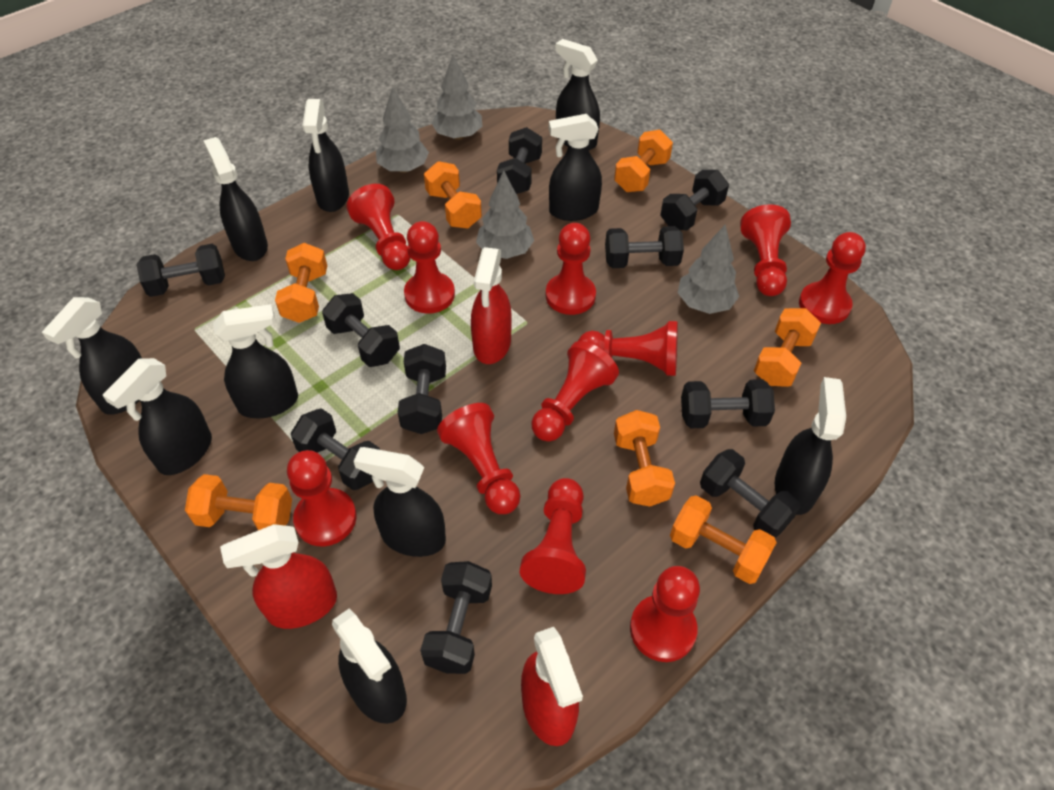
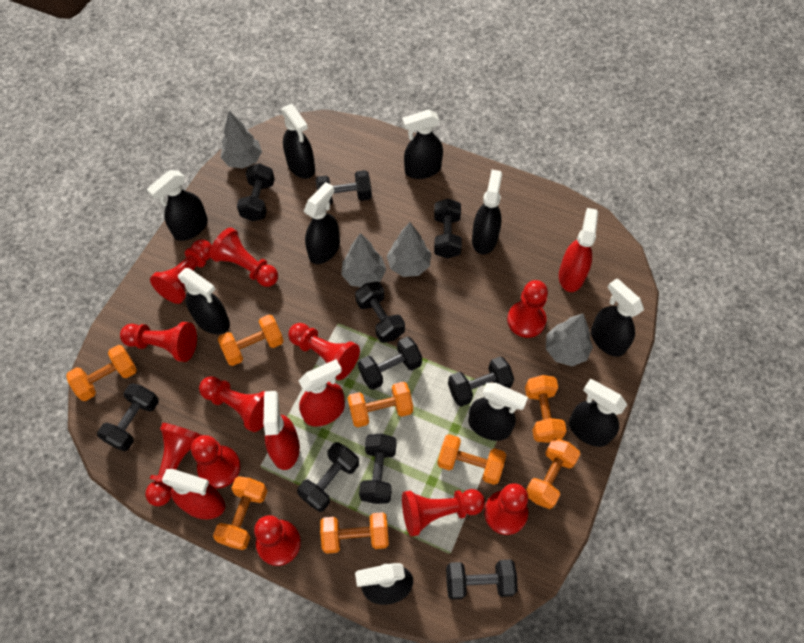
orange dumbbell: 7 -> 8
red spray bottle: 3 -> 4

